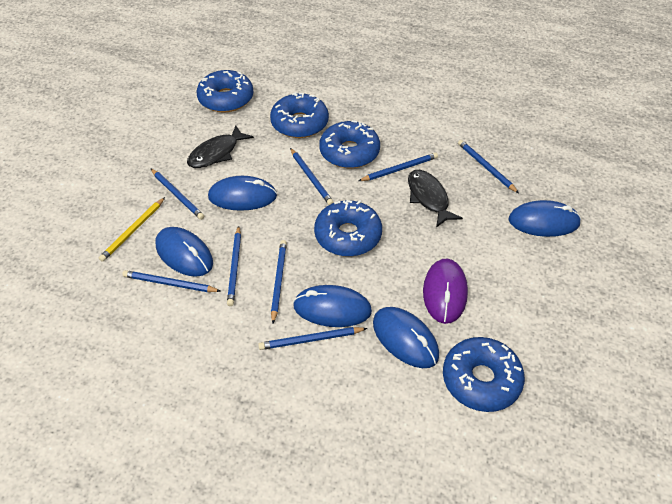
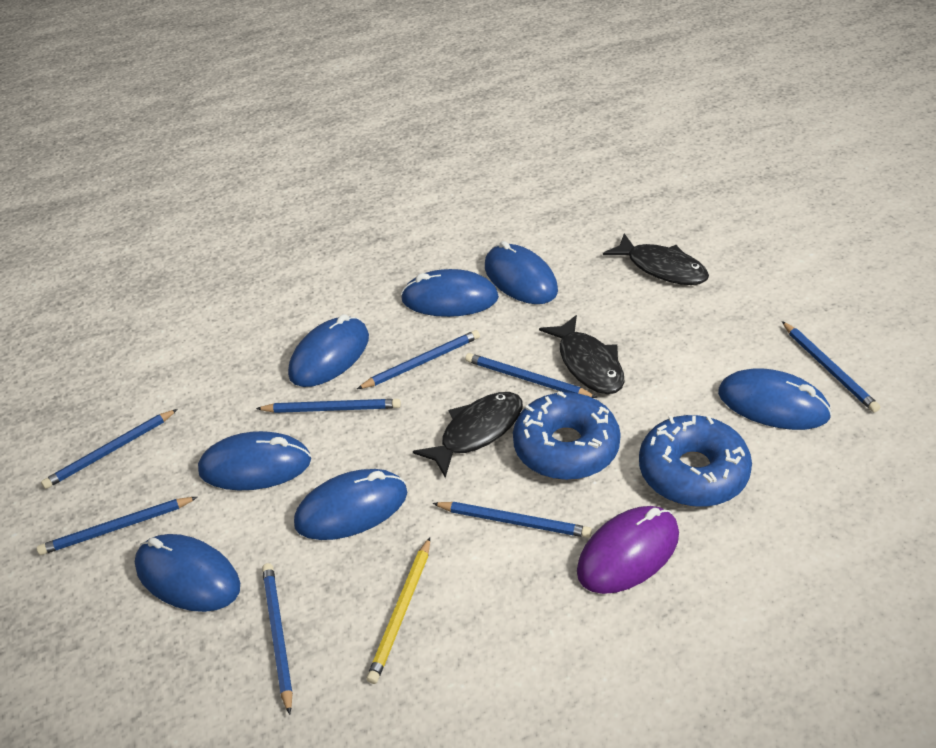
black fish: 2 -> 3
blue donut: 5 -> 2
blue mouse: 5 -> 7

